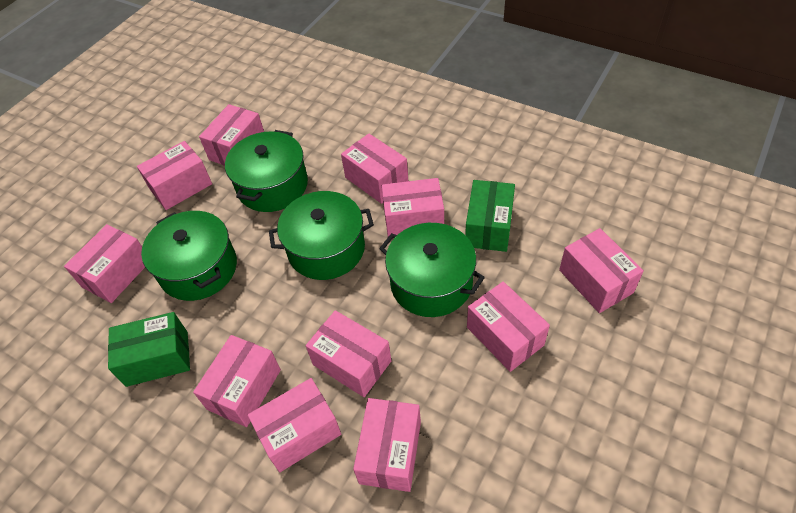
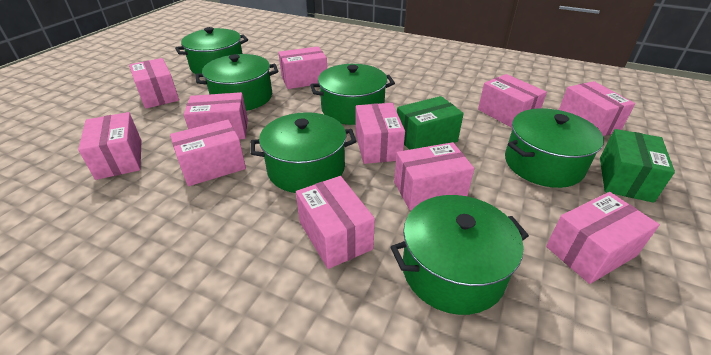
green pot: 4 -> 6

